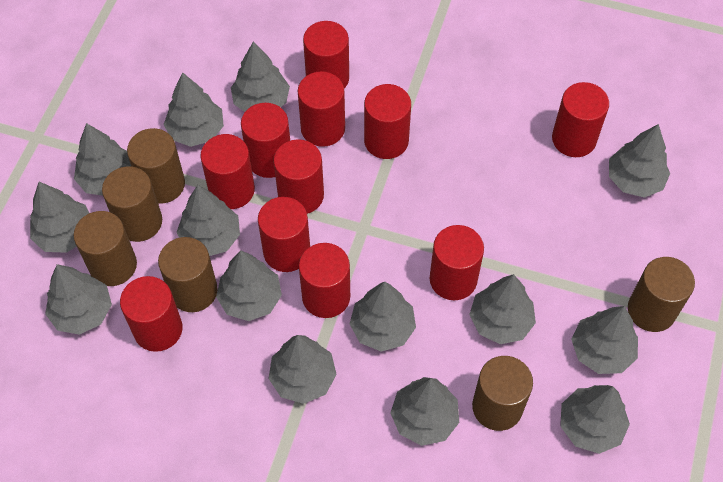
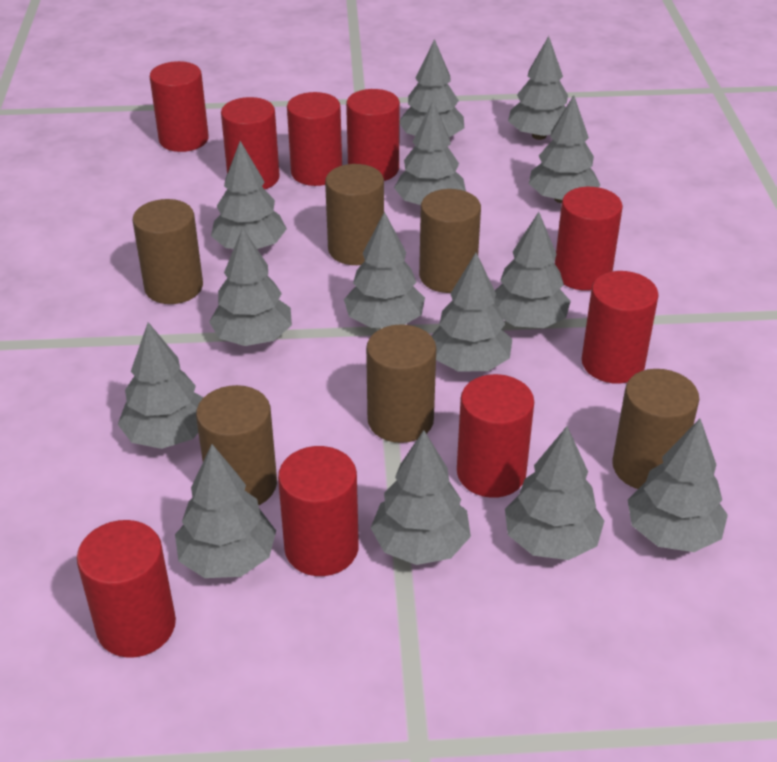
red cylinder: 11 -> 9

